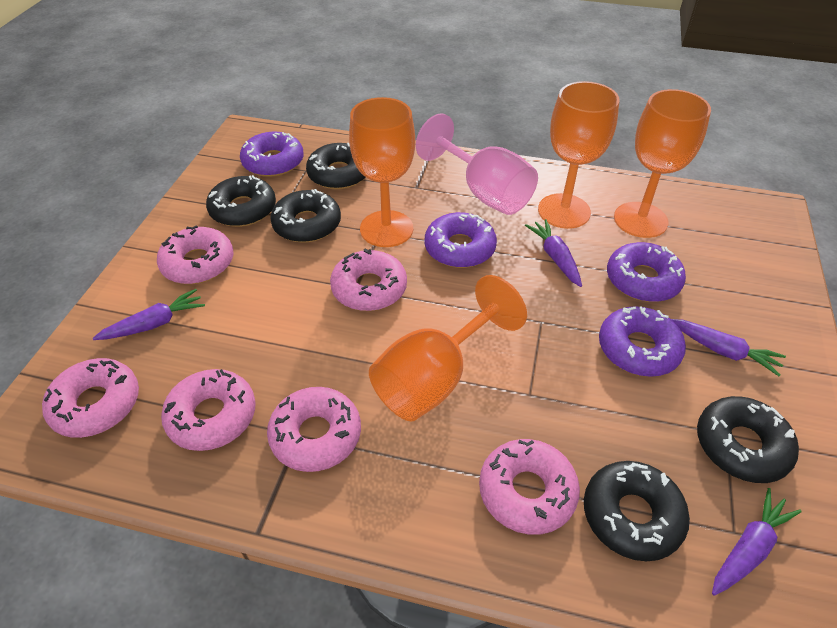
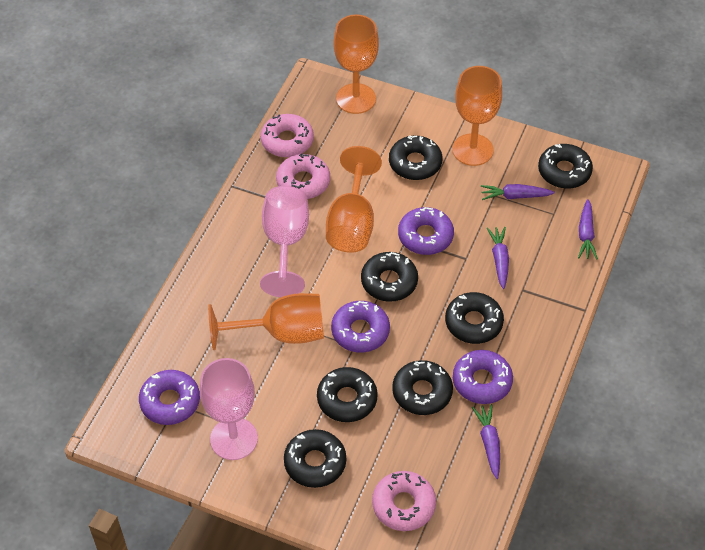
black donut: 5 -> 7
pink donut: 6 -> 3
pink goblet: 1 -> 2

